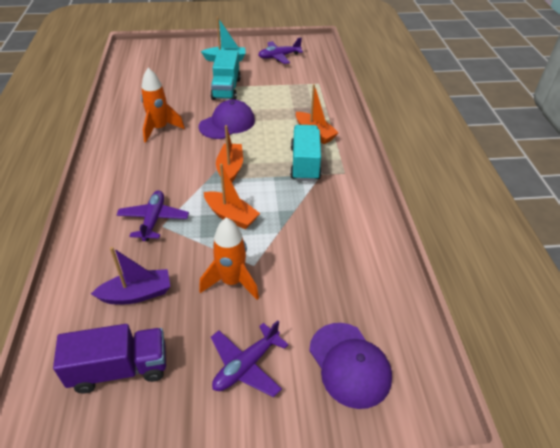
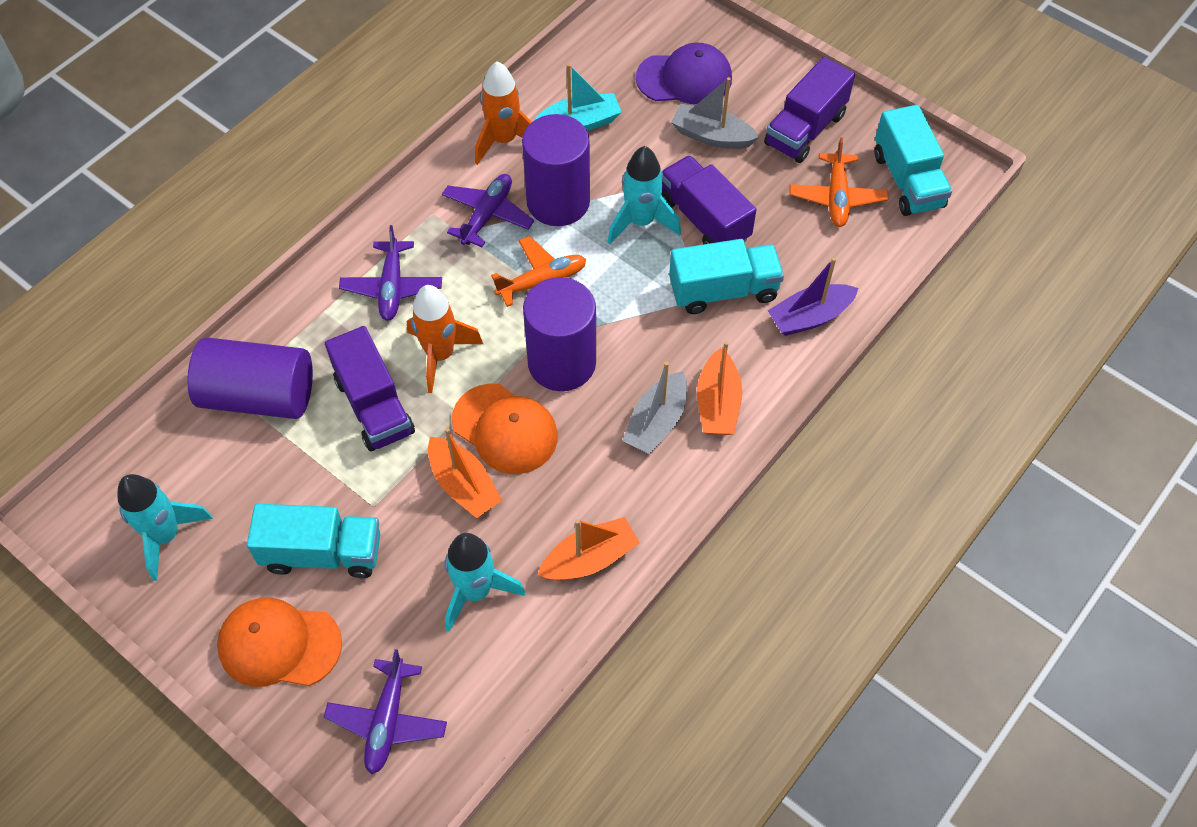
grey boat: 0 -> 2
orange cap: 0 -> 2
orange plane: 0 -> 2
purple cap: 2 -> 1
purple cylinder: 0 -> 3
purple truck: 1 -> 3
turquoise rocket: 0 -> 3
turquoise truck: 2 -> 3

